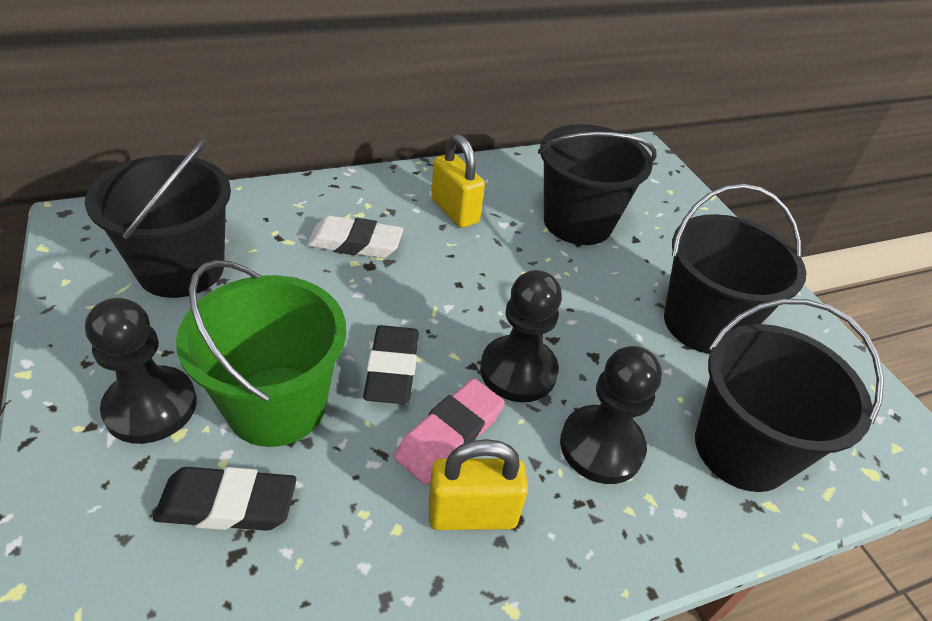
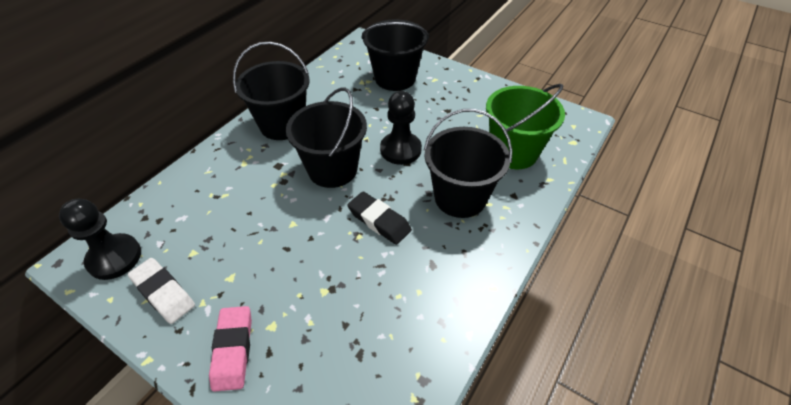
black eraser: 2 -> 1
black pawn: 3 -> 2
yellow padlock: 2 -> 0

